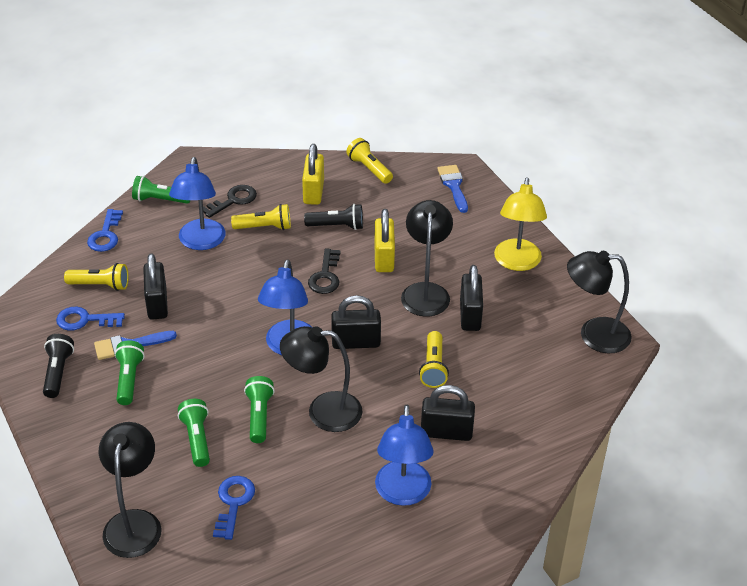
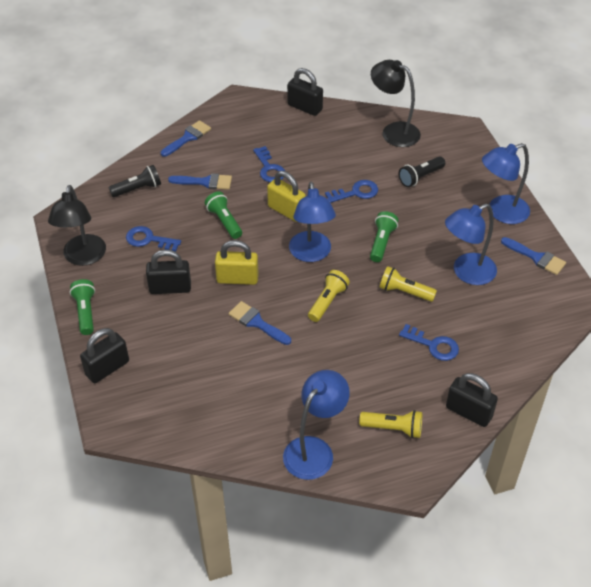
black key: 2 -> 0
black lamp: 4 -> 2
blue brush: 2 -> 4
blue key: 3 -> 4
blue lamp: 3 -> 4
green flashlight: 4 -> 3
yellow flashlight: 4 -> 3
yellow lamp: 1 -> 0

